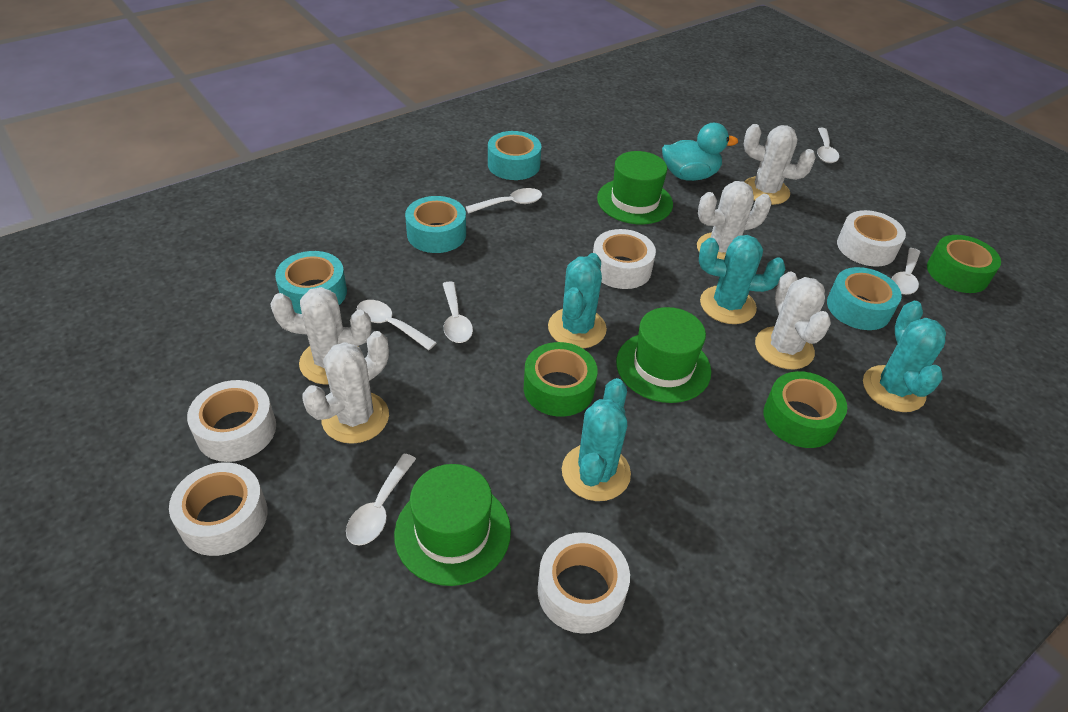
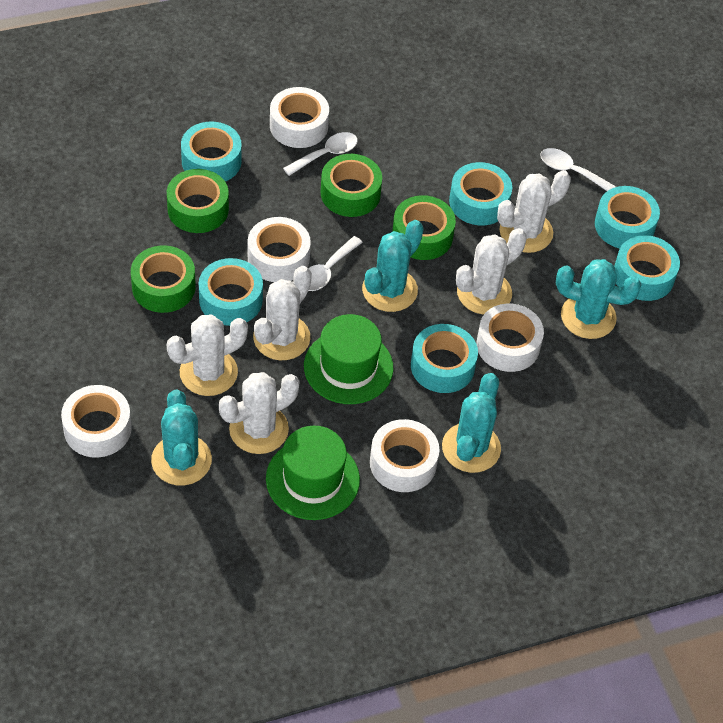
green hat: 3 -> 2
green tape: 3 -> 4
turquoise duck: 1 -> 0
turquoise tape: 4 -> 6
white spoon: 6 -> 3

